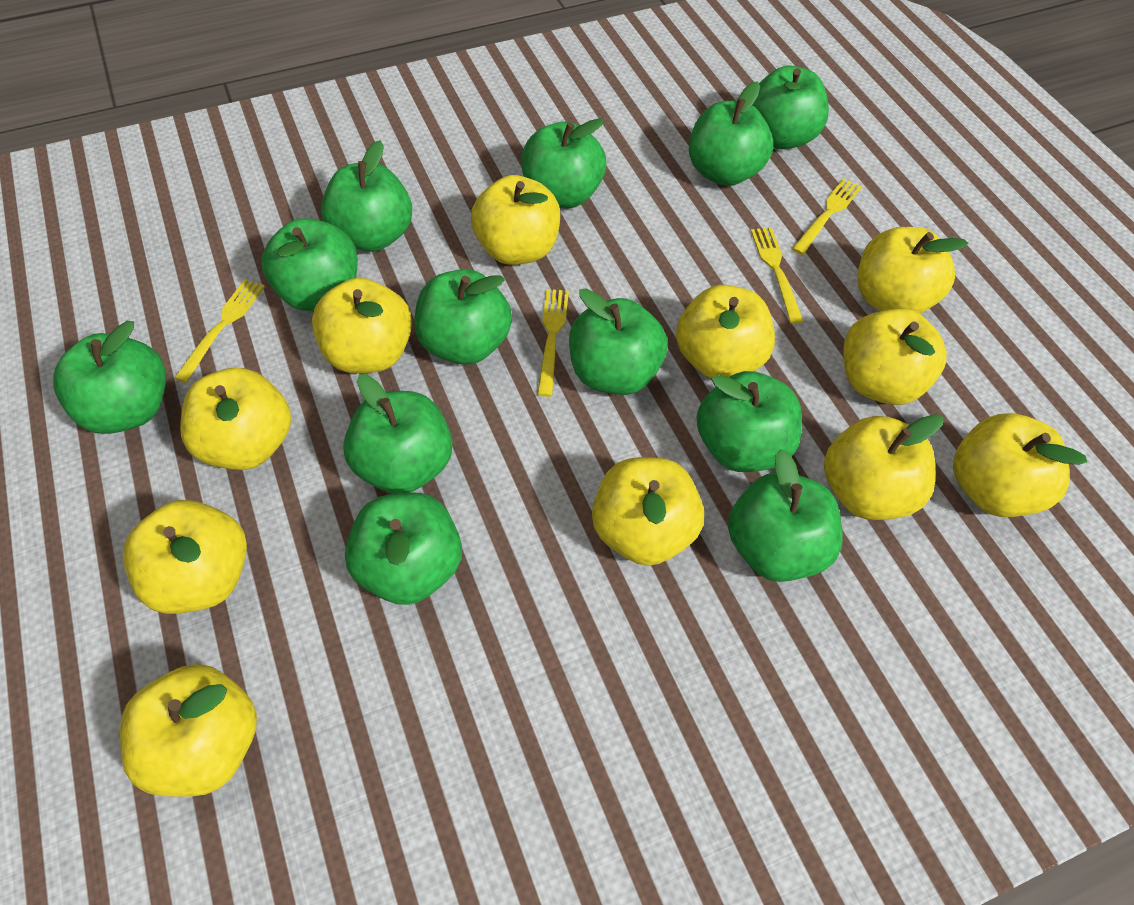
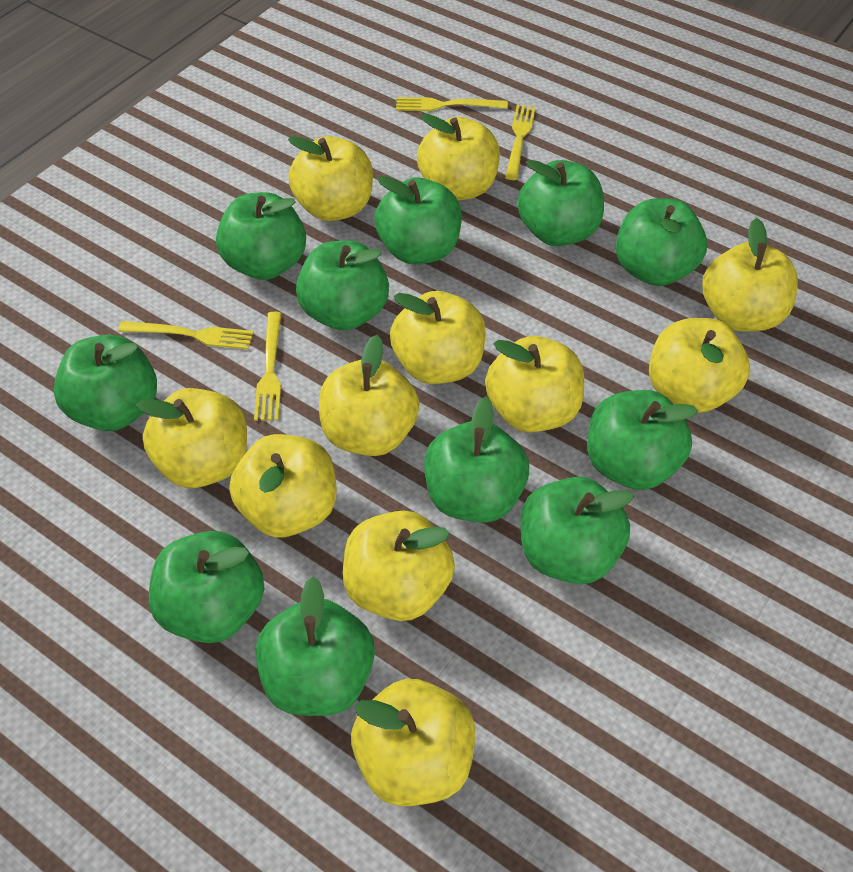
green apple: 12 -> 11

